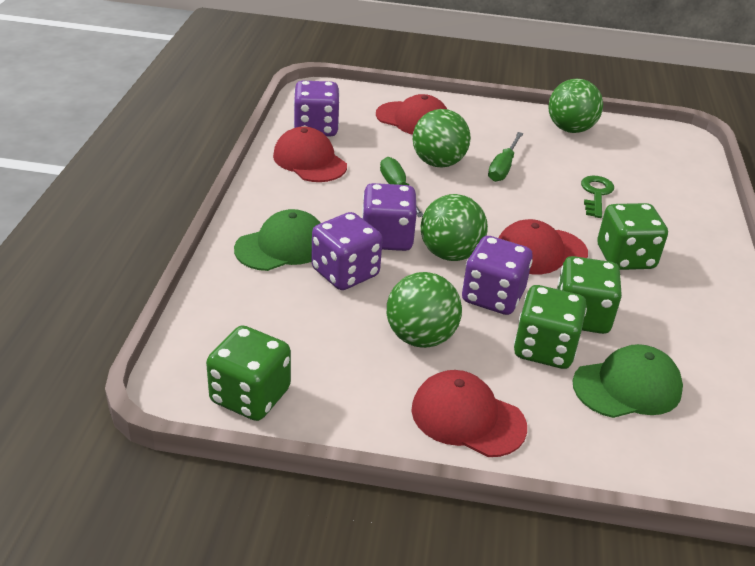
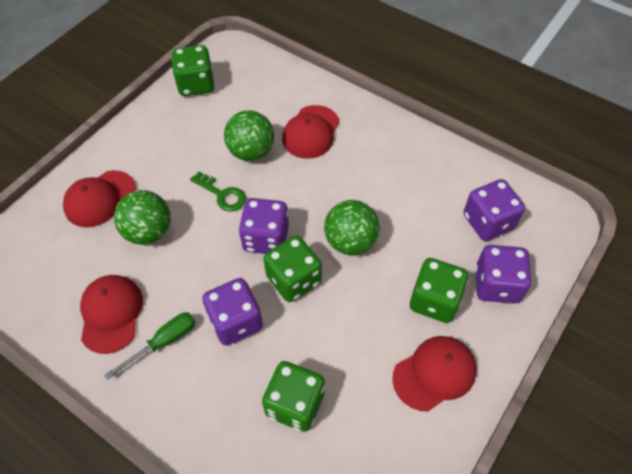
green ball: 4 -> 3
green cap: 2 -> 0
green screwdriver: 2 -> 1

